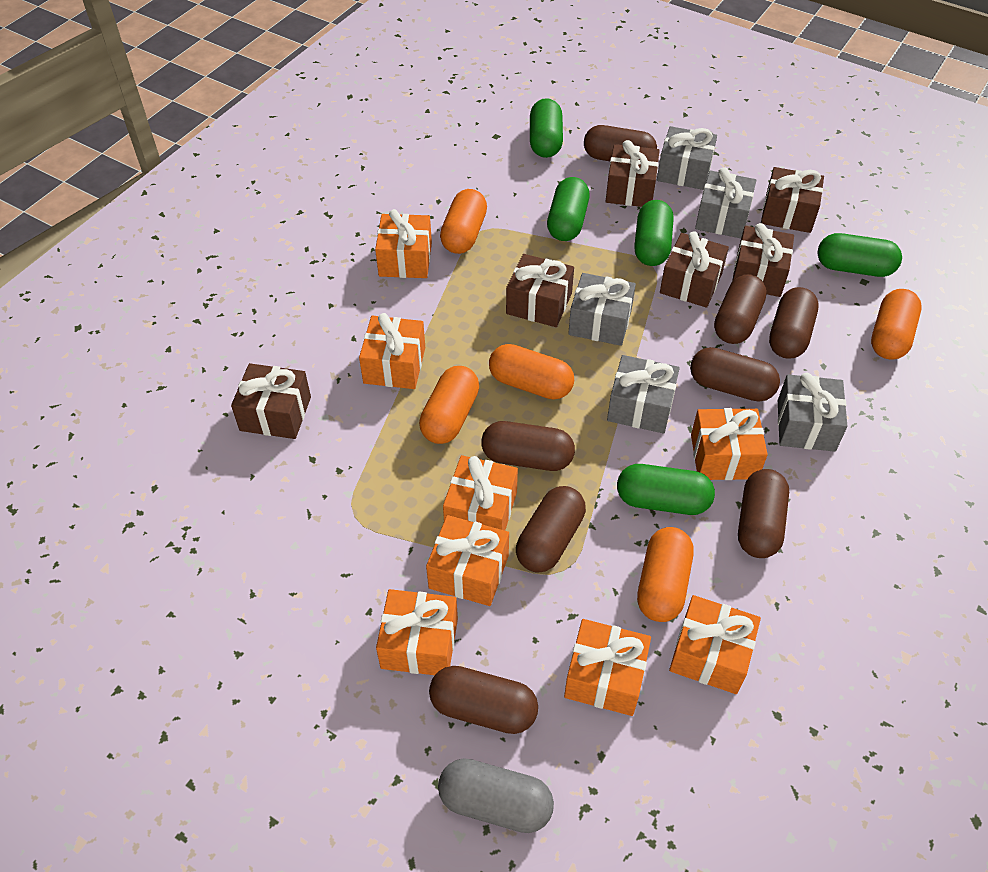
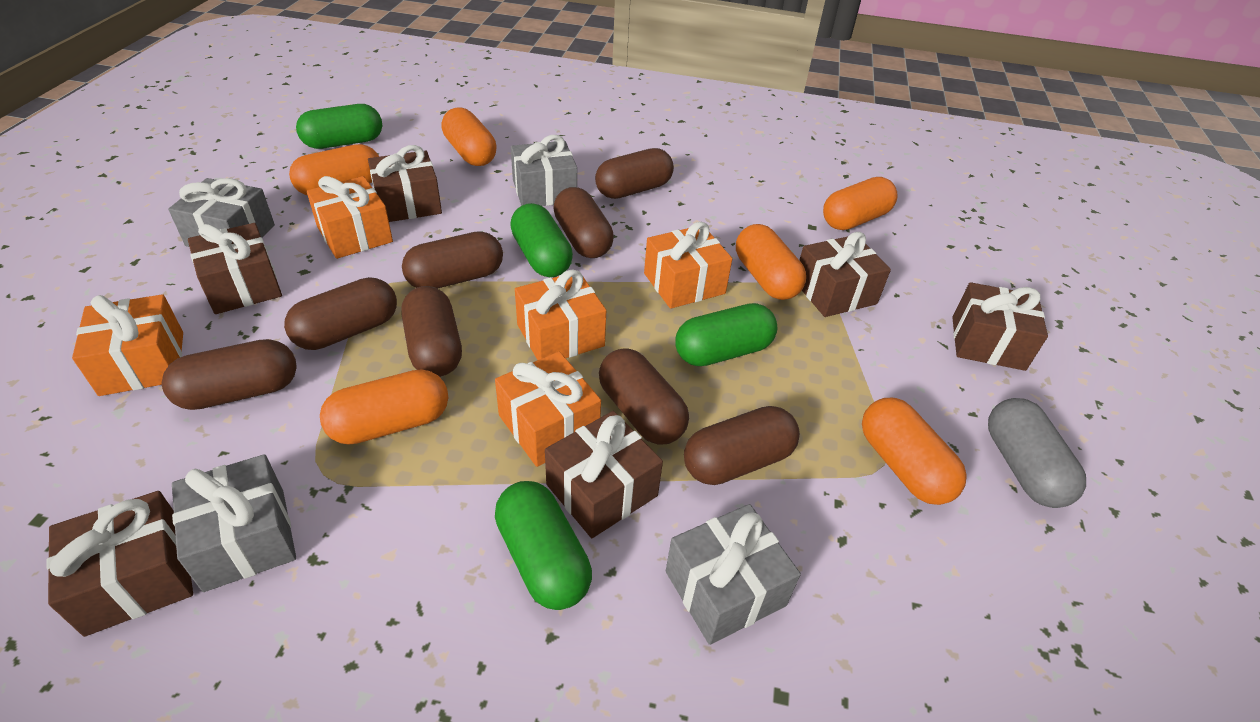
green capsule: 5 -> 4
grey gift: 5 -> 4
orange capsule: 5 -> 6
orange gift: 8 -> 5

